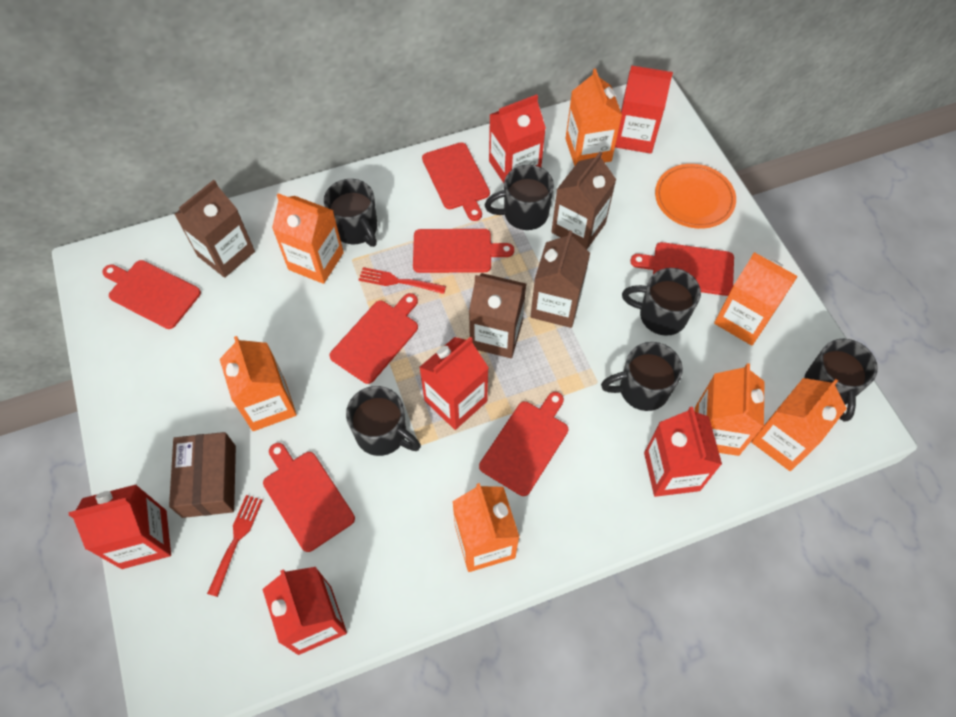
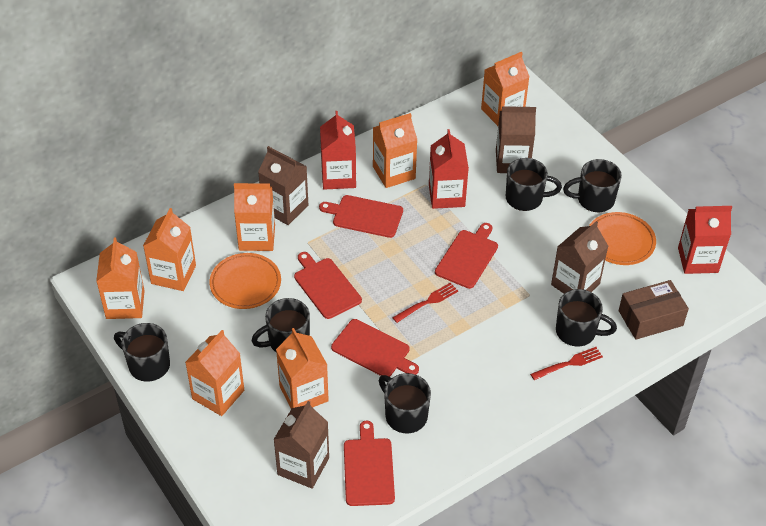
orange plate: 1 -> 2
red carton: 6 -> 3
red cutting board: 7 -> 5

